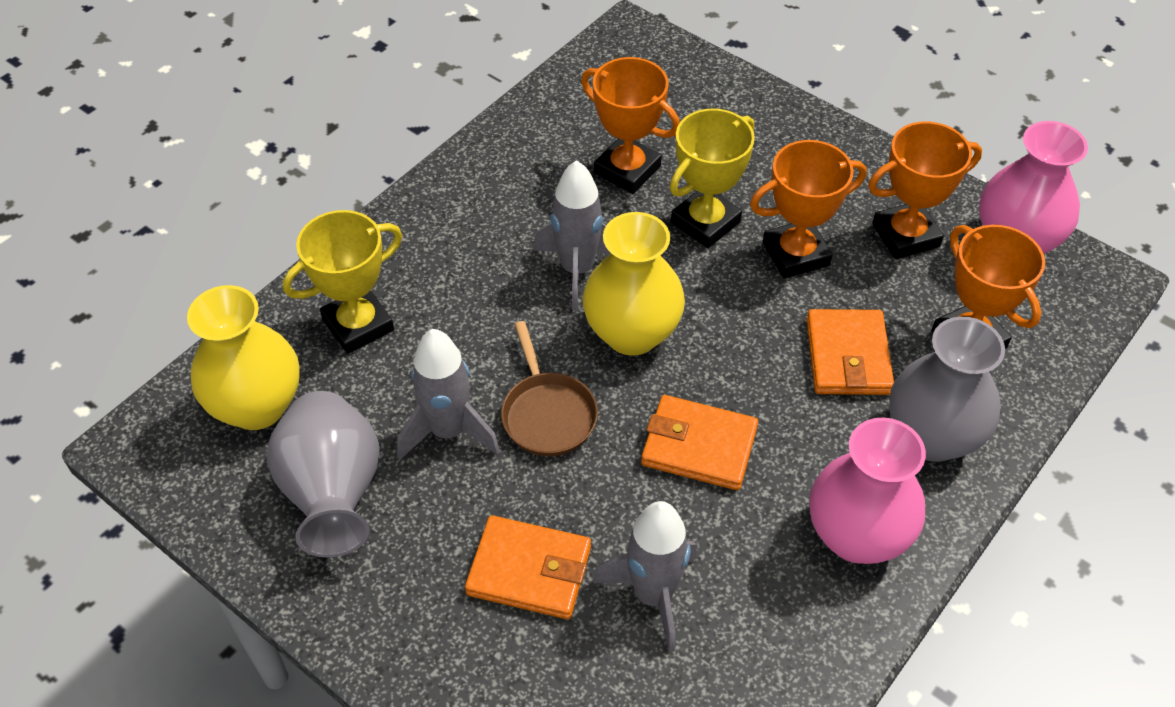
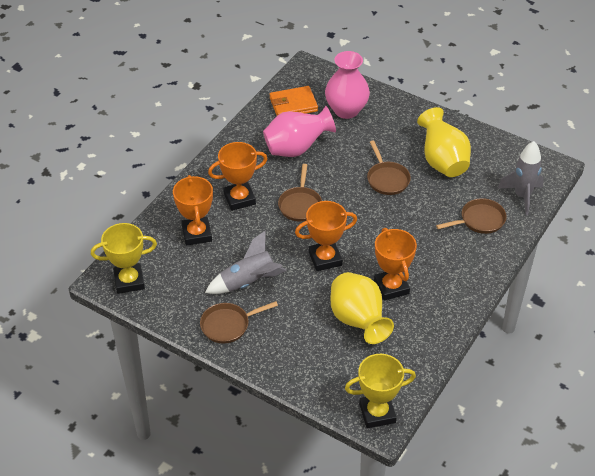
brown pan: 1 -> 4
grey rocket: 3 -> 2
grey vase: 2 -> 0
orange wallet: 3 -> 1

